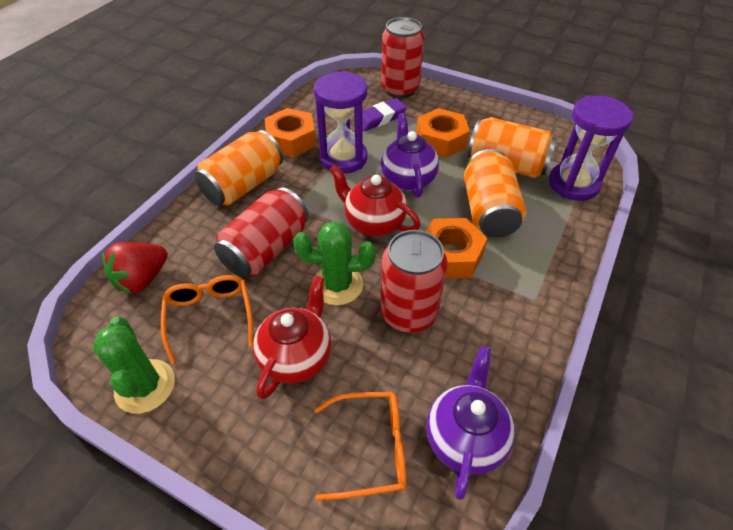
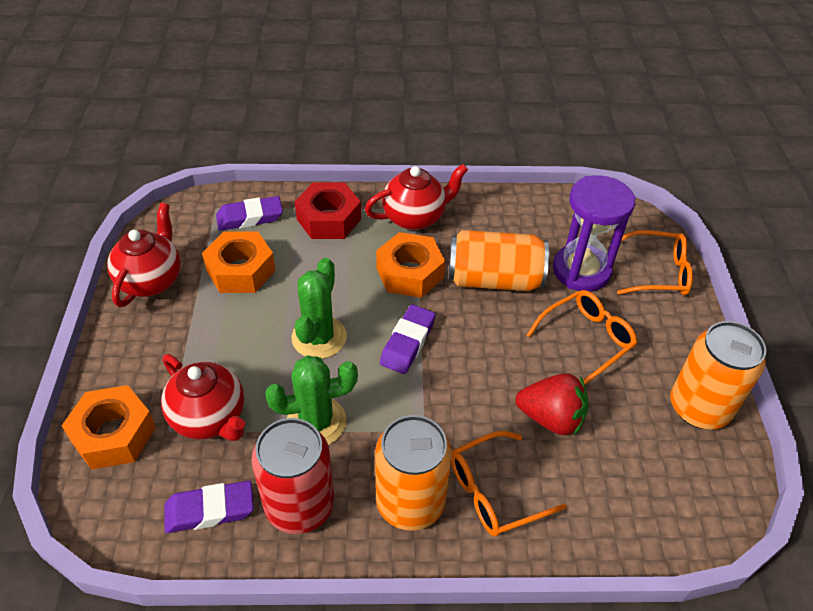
orange glasses: 2 -> 3
purple eraser: 1 -> 3
purple hourglass: 2 -> 1
purple teapot: 2 -> 0
red can: 3 -> 1
red nut: 0 -> 1
red teapot: 2 -> 3

